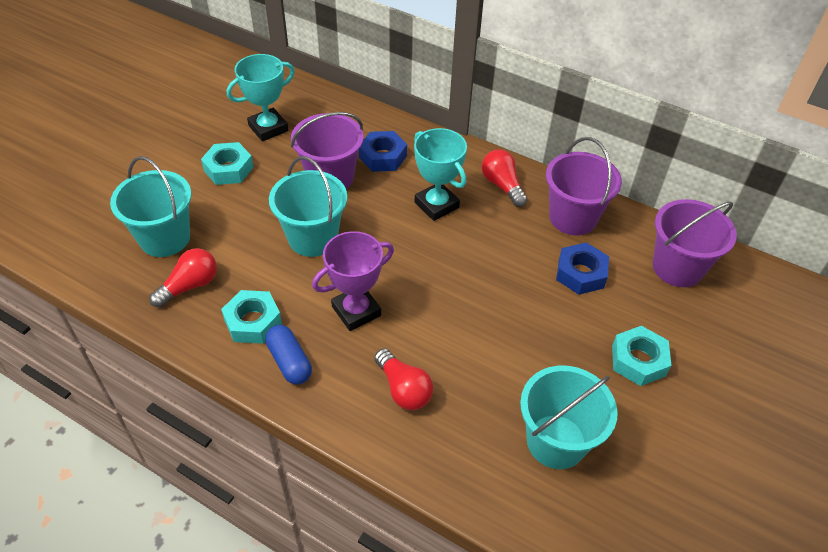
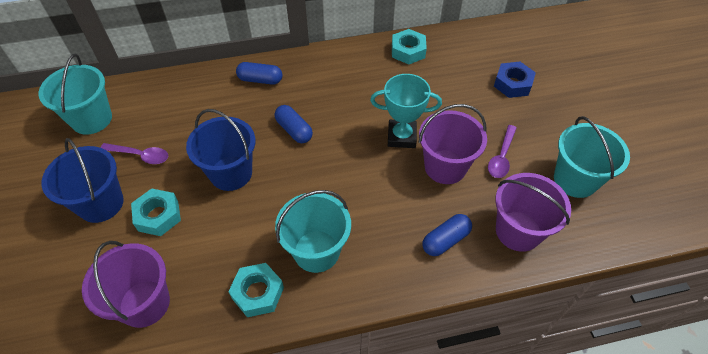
blue bucket: 0 -> 2
blue capsule: 1 -> 3
blue nut: 2 -> 1
purple spoon: 0 -> 2
purple trophy: 1 -> 0
red light bulb: 3 -> 0
turquoise trophy: 2 -> 1

